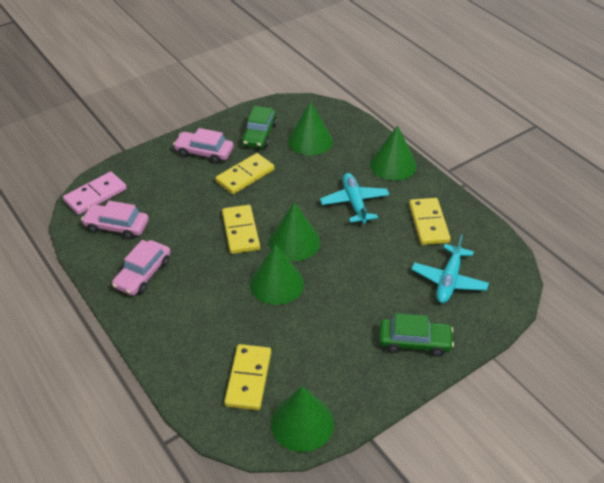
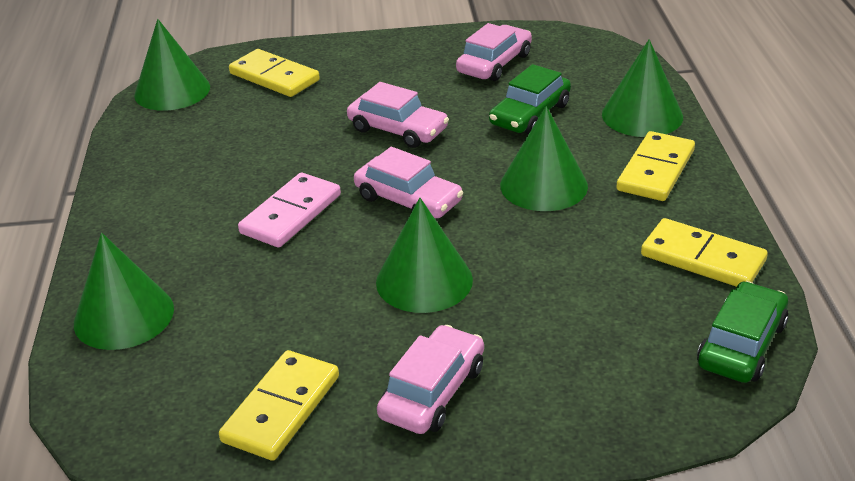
pink car: 3 -> 4
turquoise plane: 2 -> 0

